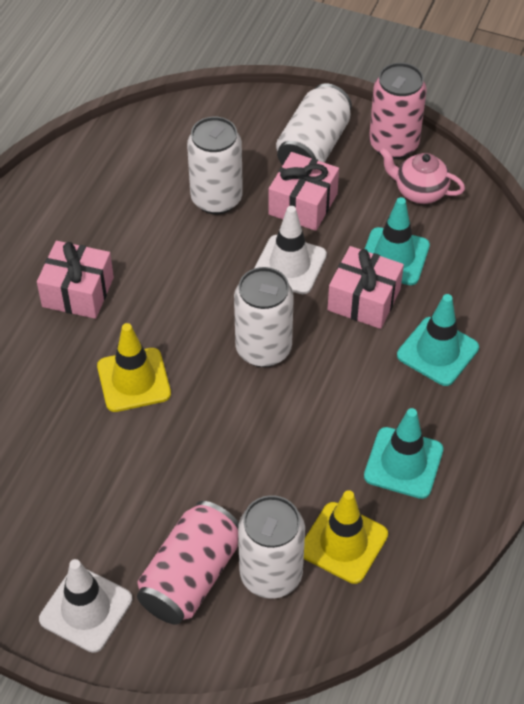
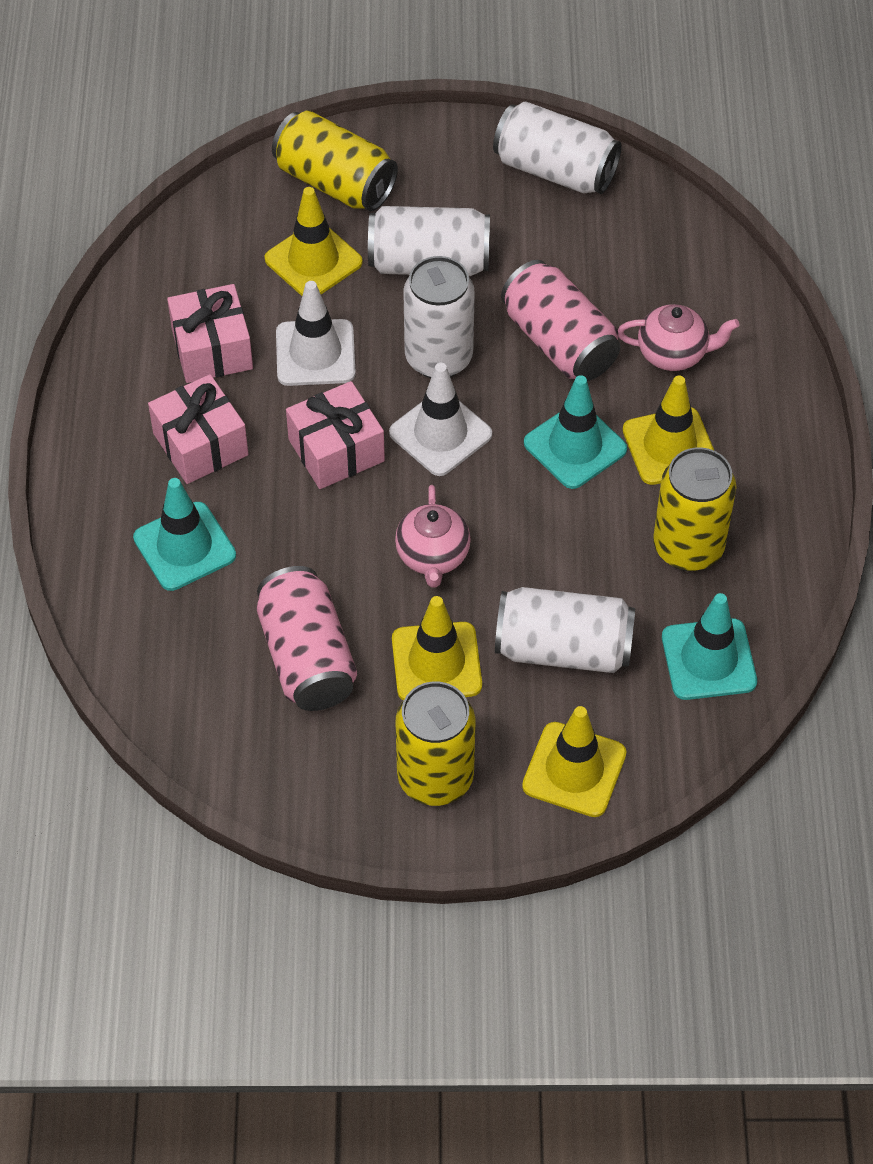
pink teapot: 1 -> 2
yellow can: 0 -> 3
yellow traffic cone: 2 -> 4

